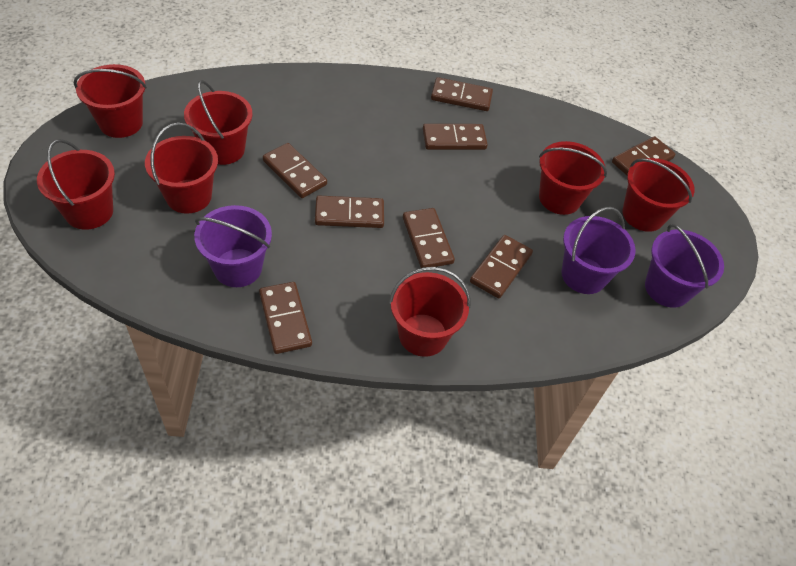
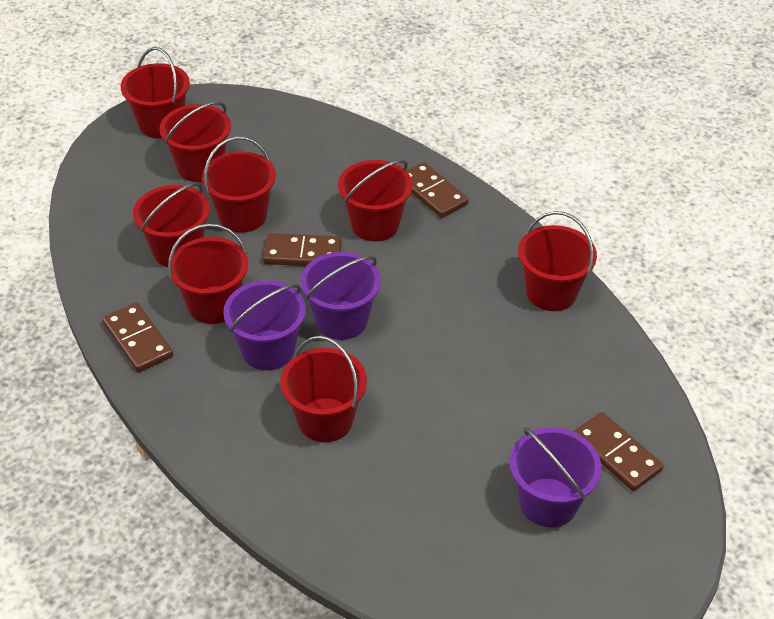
brown domino: 8 -> 4
red bucket: 7 -> 8

